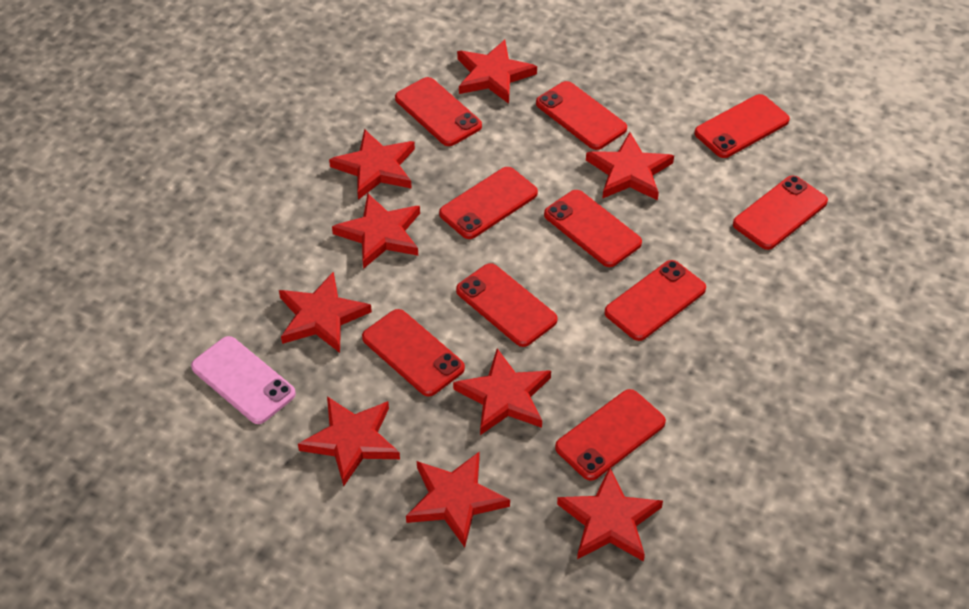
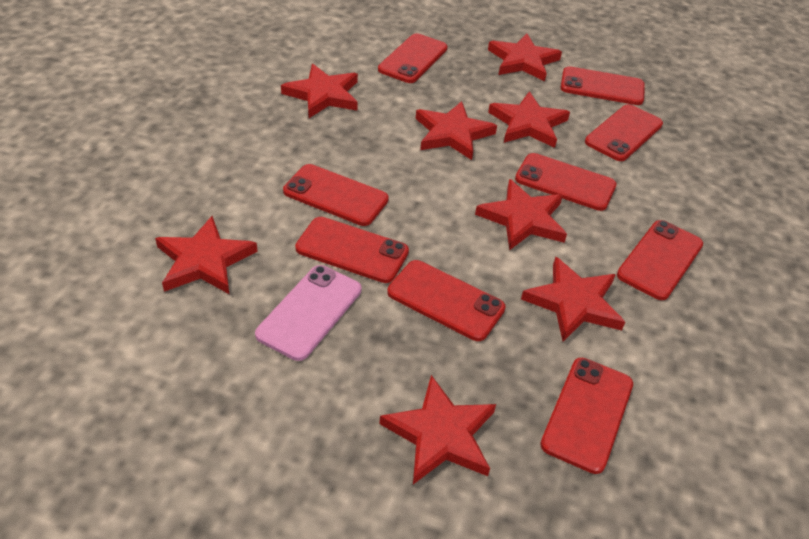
red phone: 10 -> 9
red star: 9 -> 8

